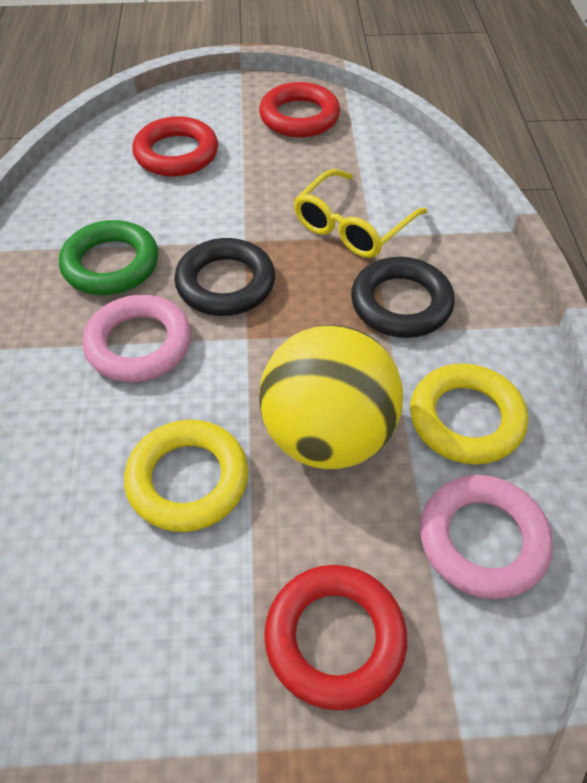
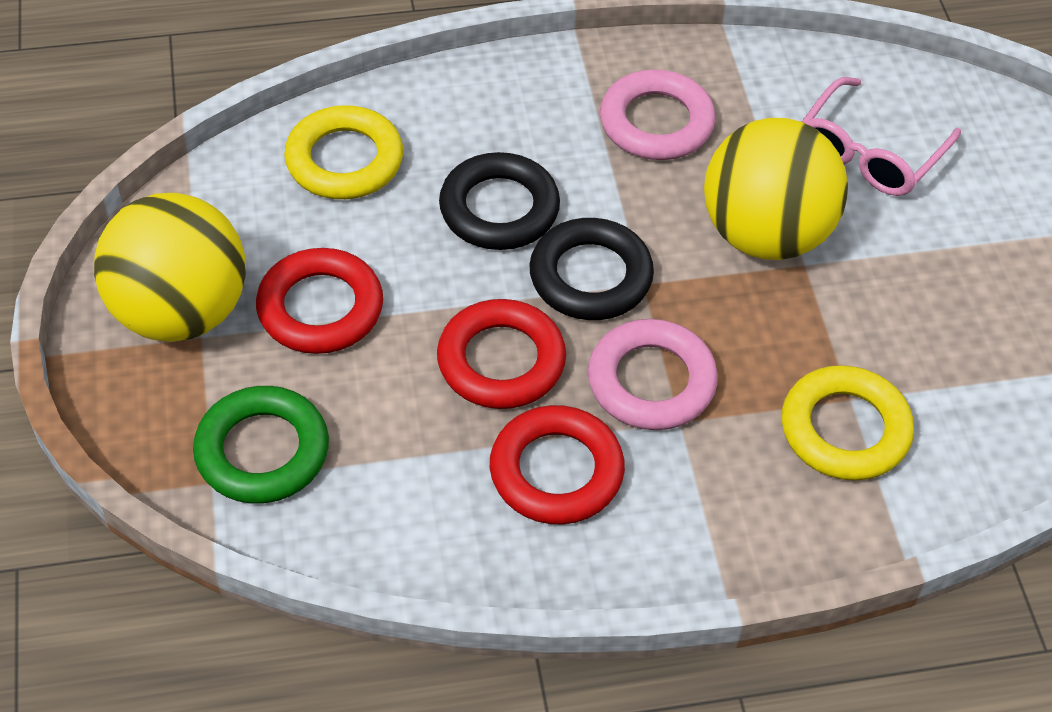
pink glasses: 0 -> 1
yellow ball: 1 -> 2
yellow glasses: 1 -> 0

